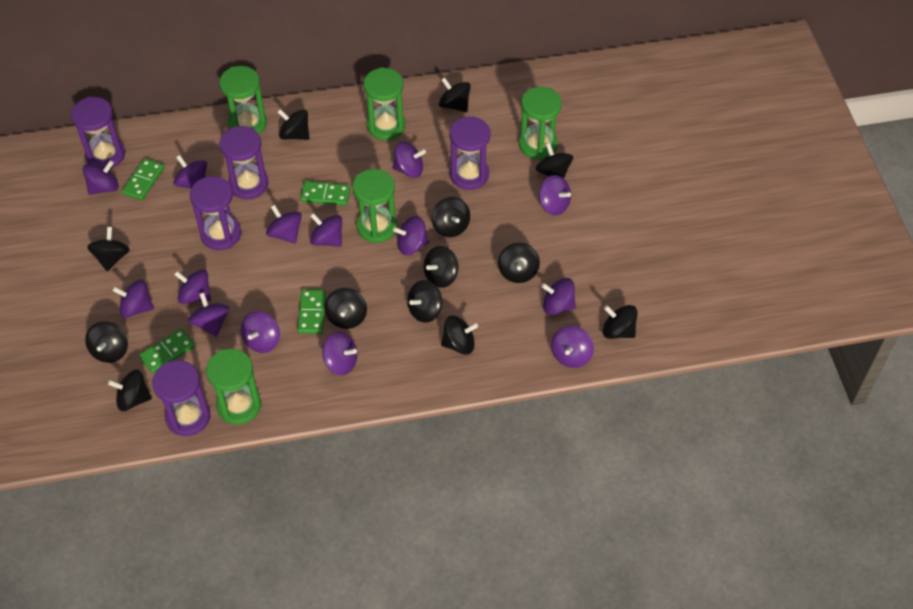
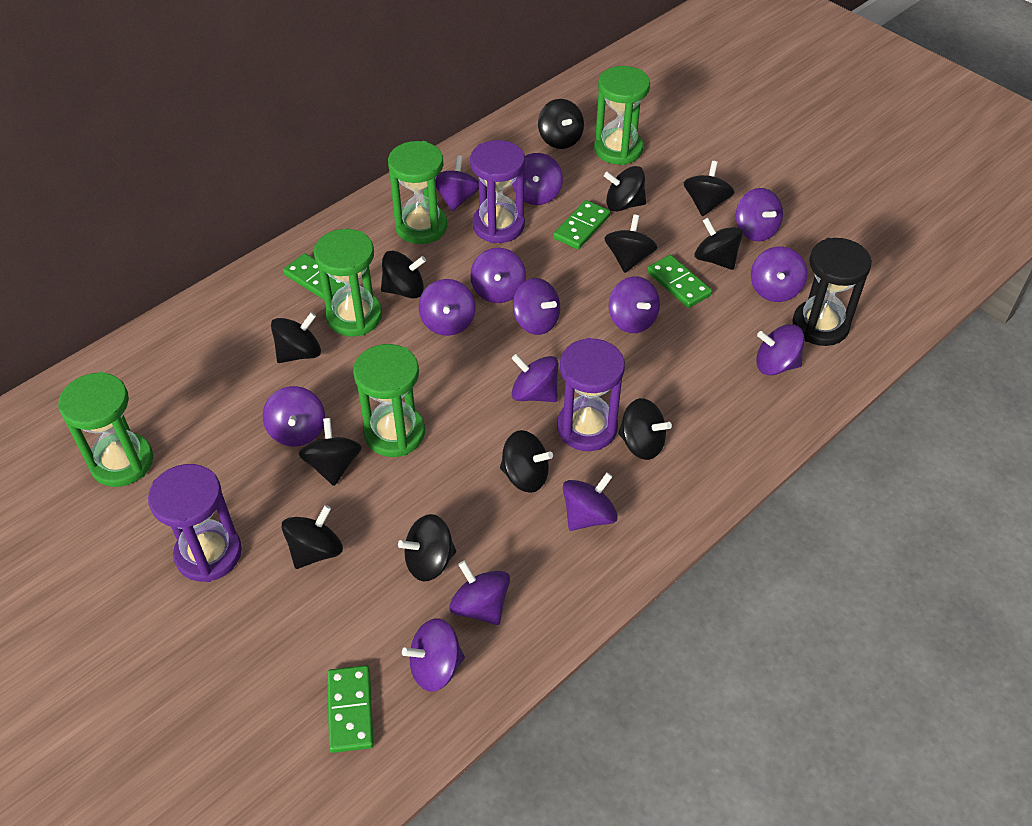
black hourglass: 0 -> 1
black spinning top: 13 -> 12
purple hourglass: 5 -> 3

